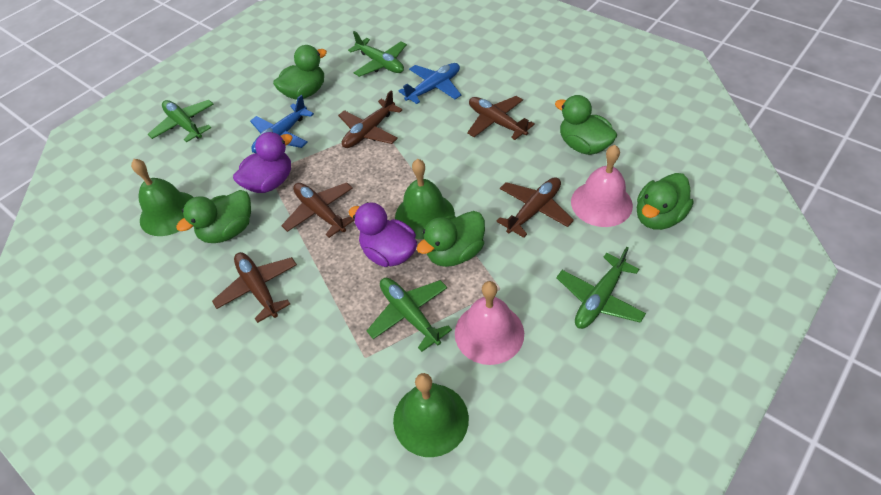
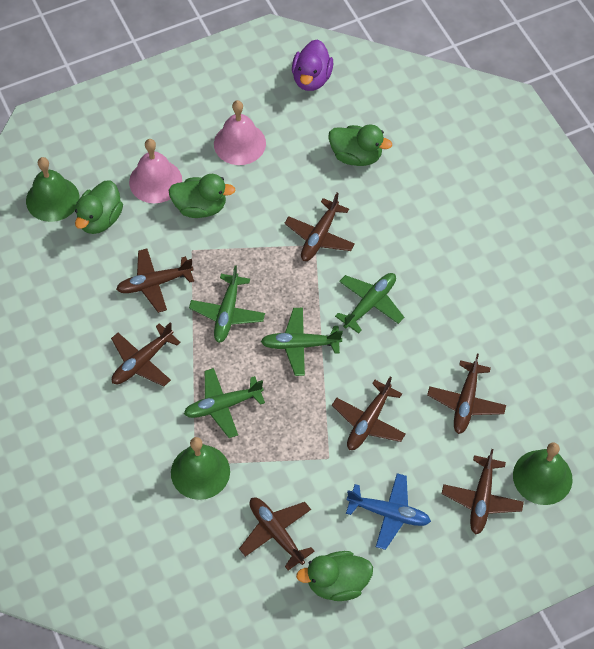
blue plane: 2 -> 1
brown plane: 5 -> 7
green duck: 5 -> 4
purple duck: 2 -> 1

